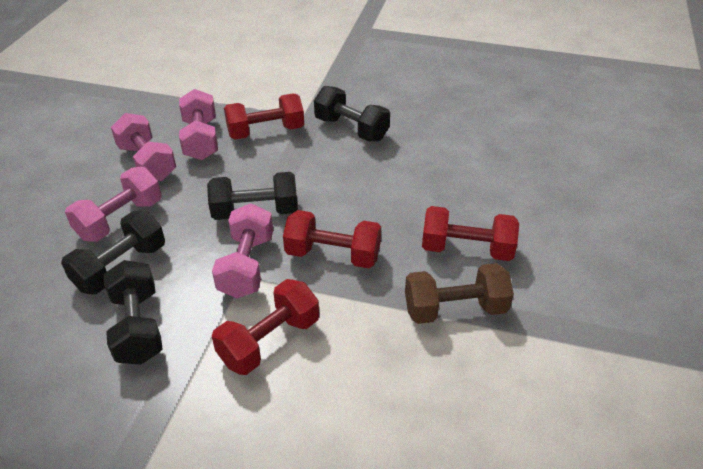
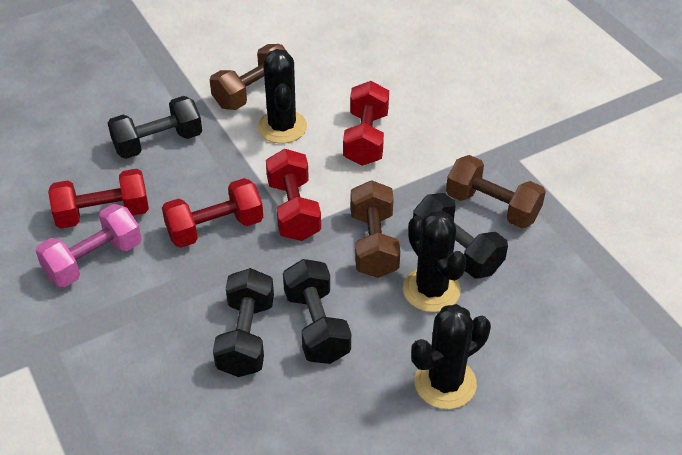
black cactus: 0 -> 3
brown dumbbell: 1 -> 3
pink dumbbell: 4 -> 1

